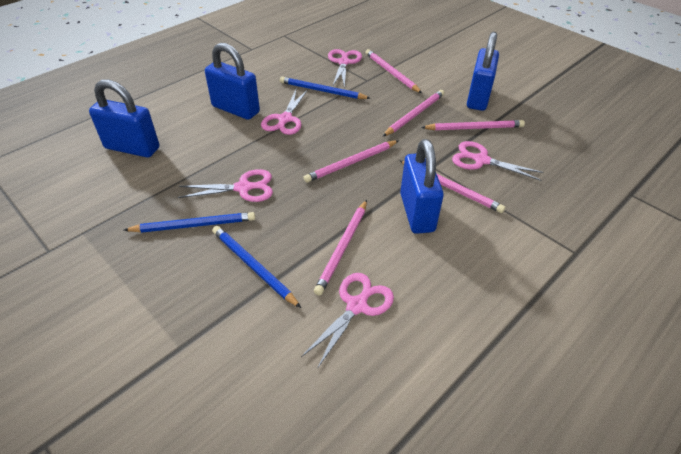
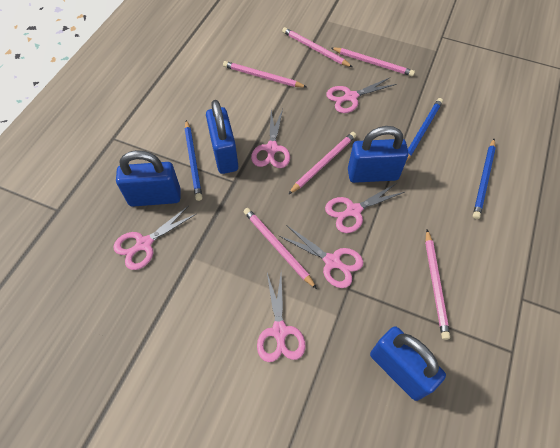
pink scissors: 5 -> 6

